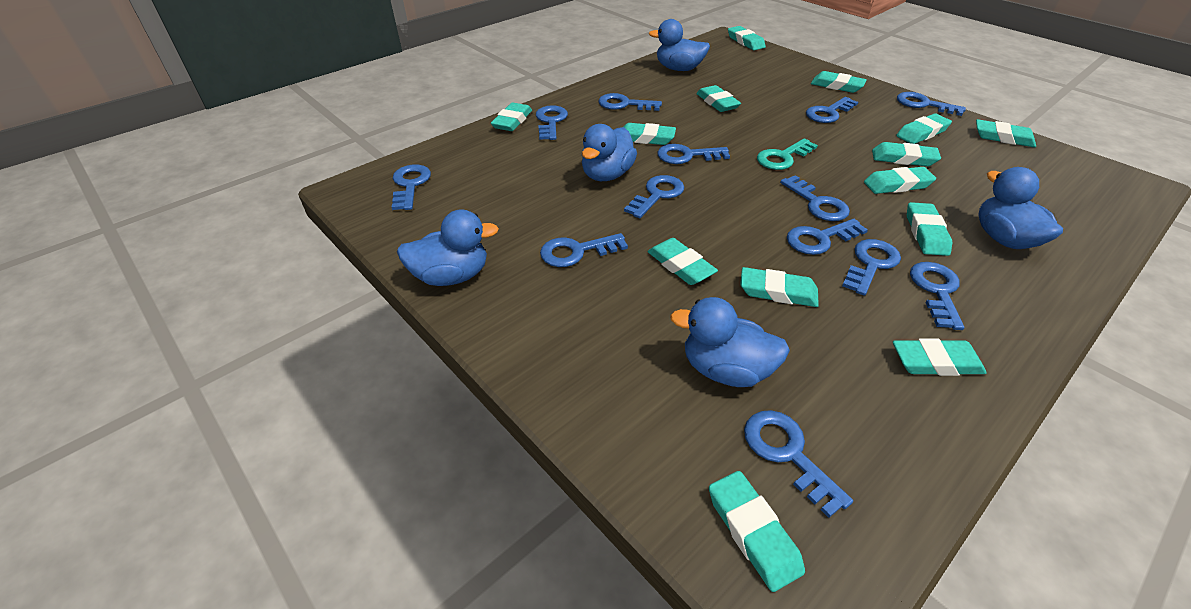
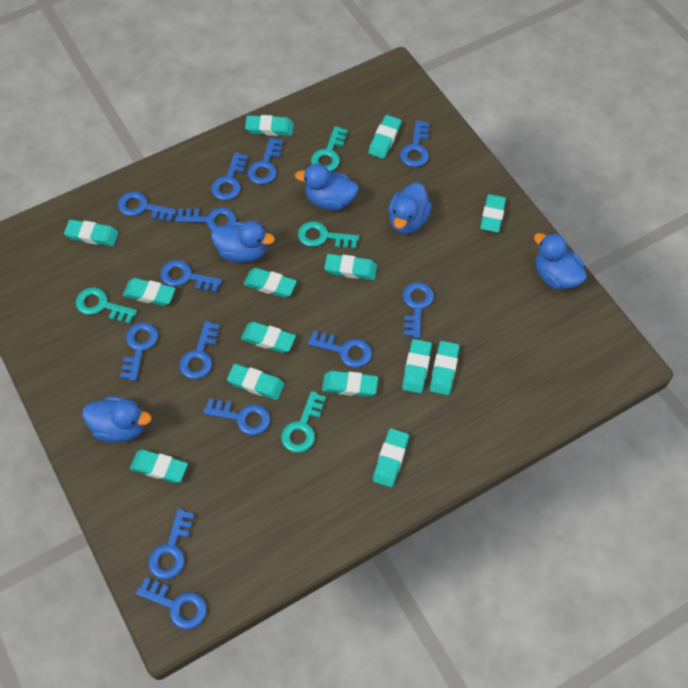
turquoise key: 1 -> 4

